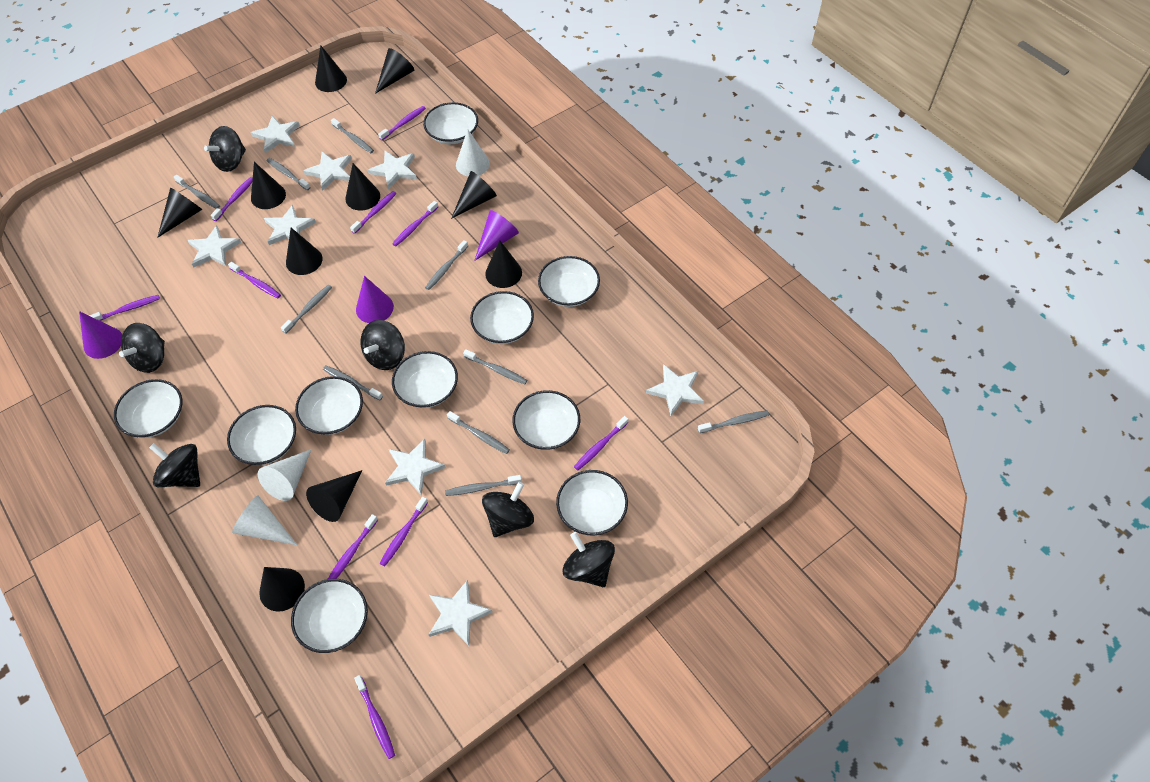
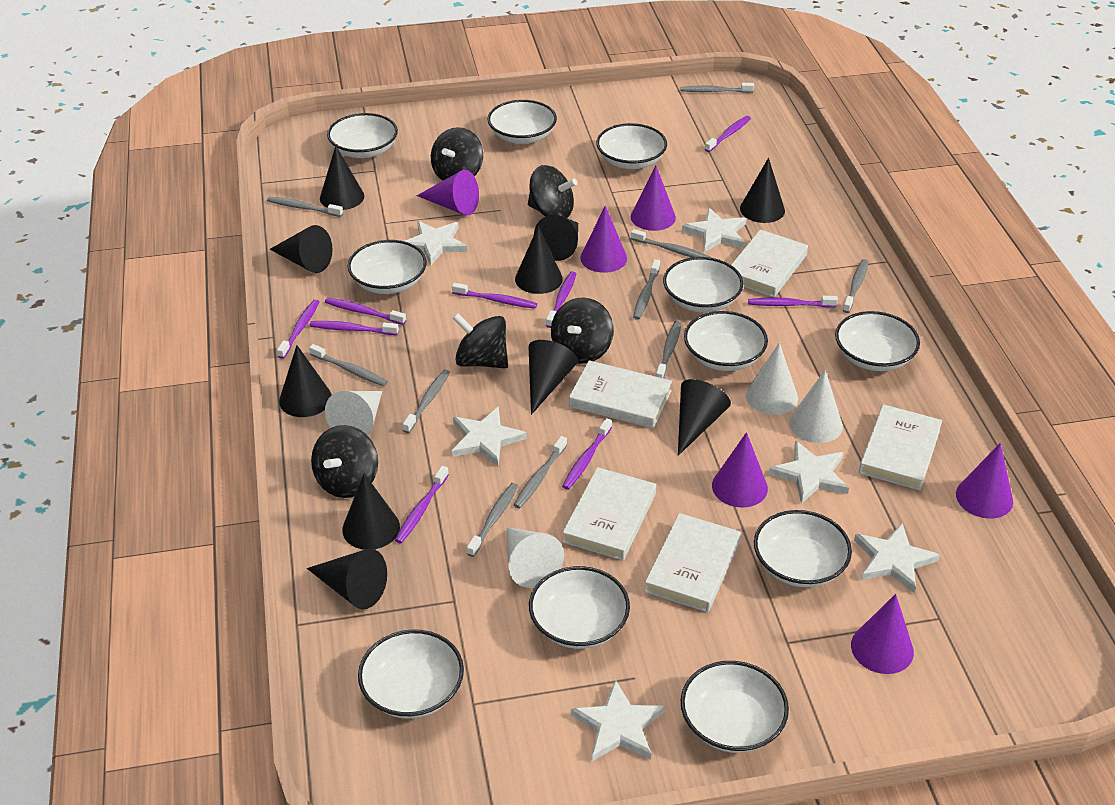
black spinning top: 6 -> 5
purple cone: 3 -> 6
purple toothbrush: 10 -> 9
white book: 0 -> 5
white bowl: 10 -> 11
white cone: 3 -> 4
white star: 8 -> 6

